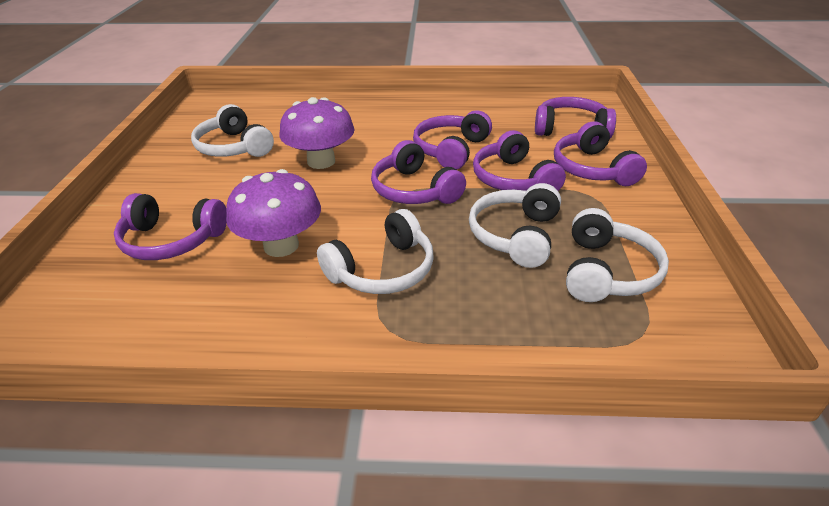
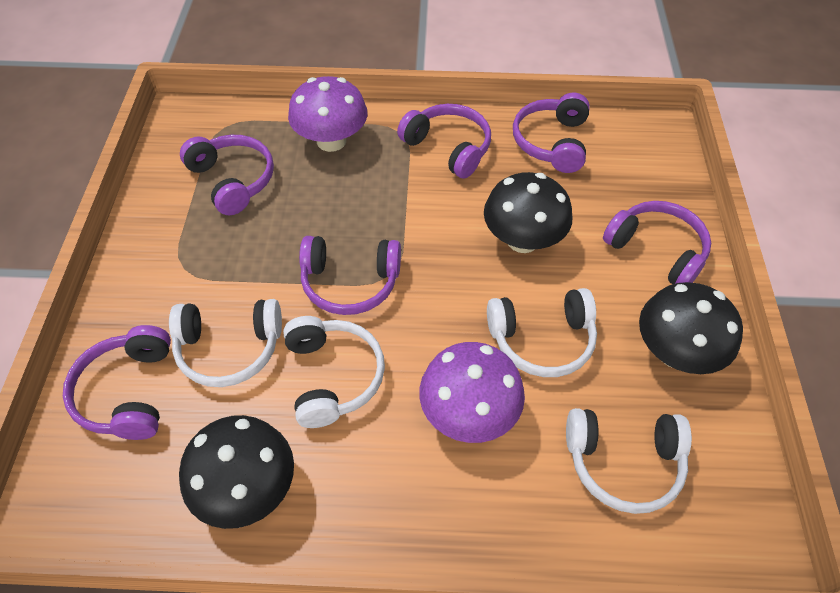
black mushroom: 0 -> 3

